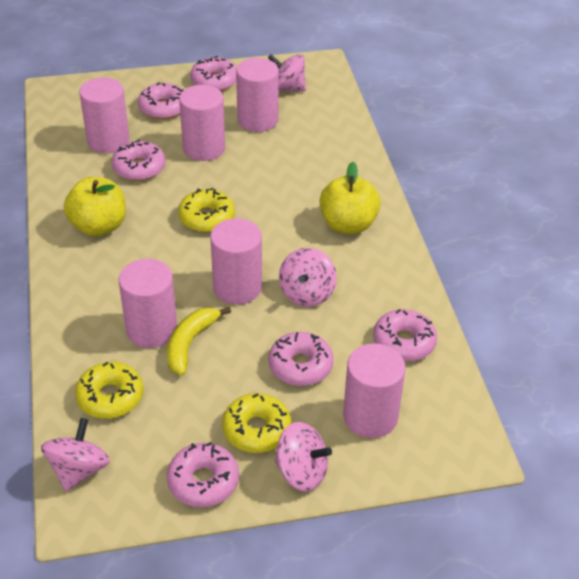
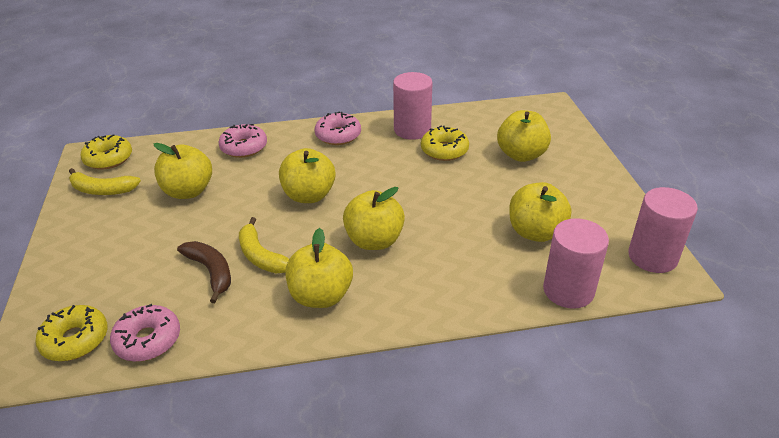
brown banana: 0 -> 1
pink cylinder: 6 -> 3
pink donut: 6 -> 3
pink spinning top: 4 -> 0
yellow apple: 2 -> 6
yellow banana: 1 -> 2

